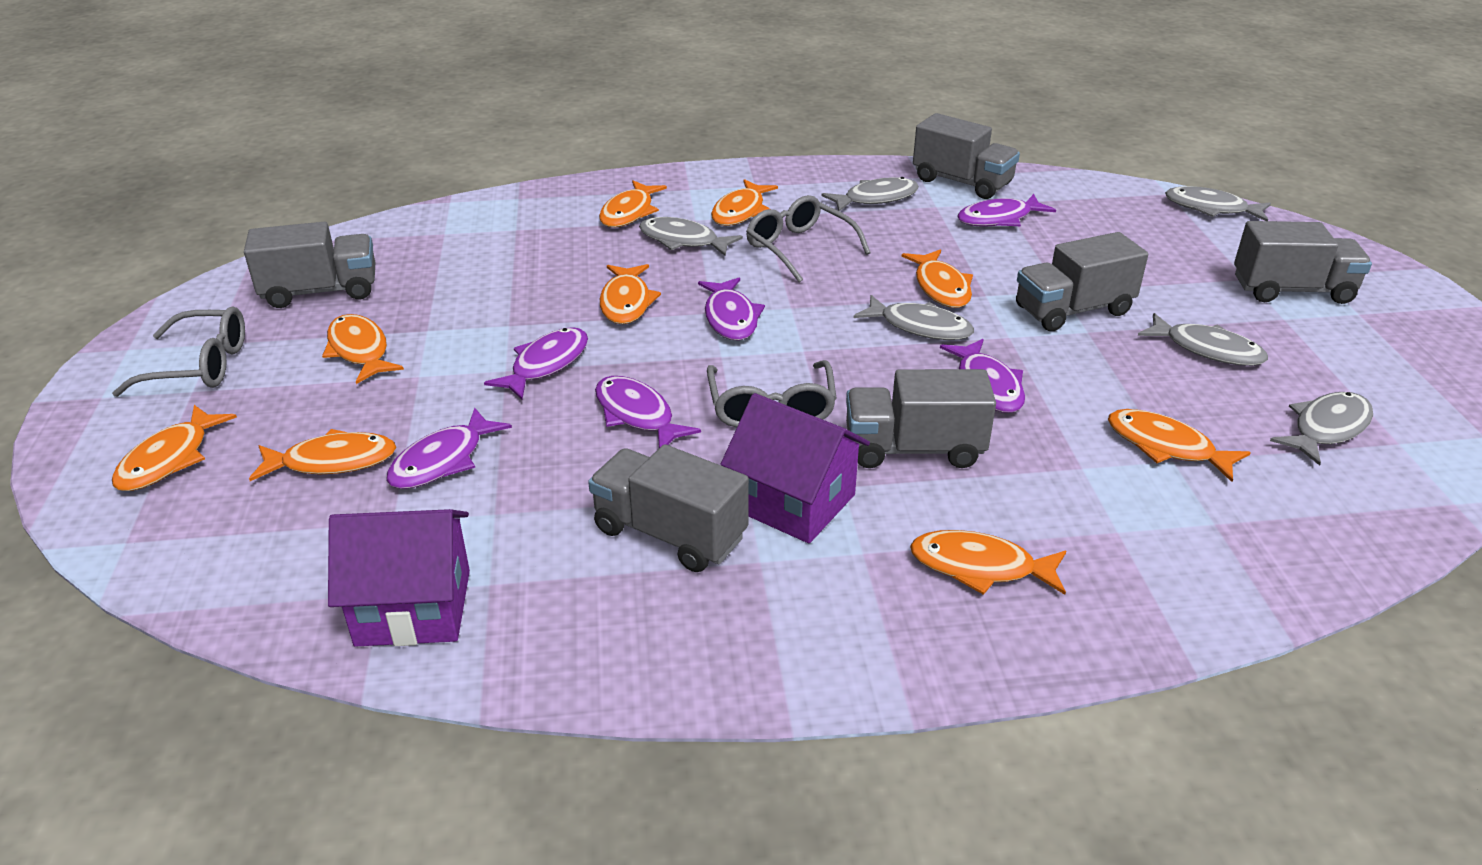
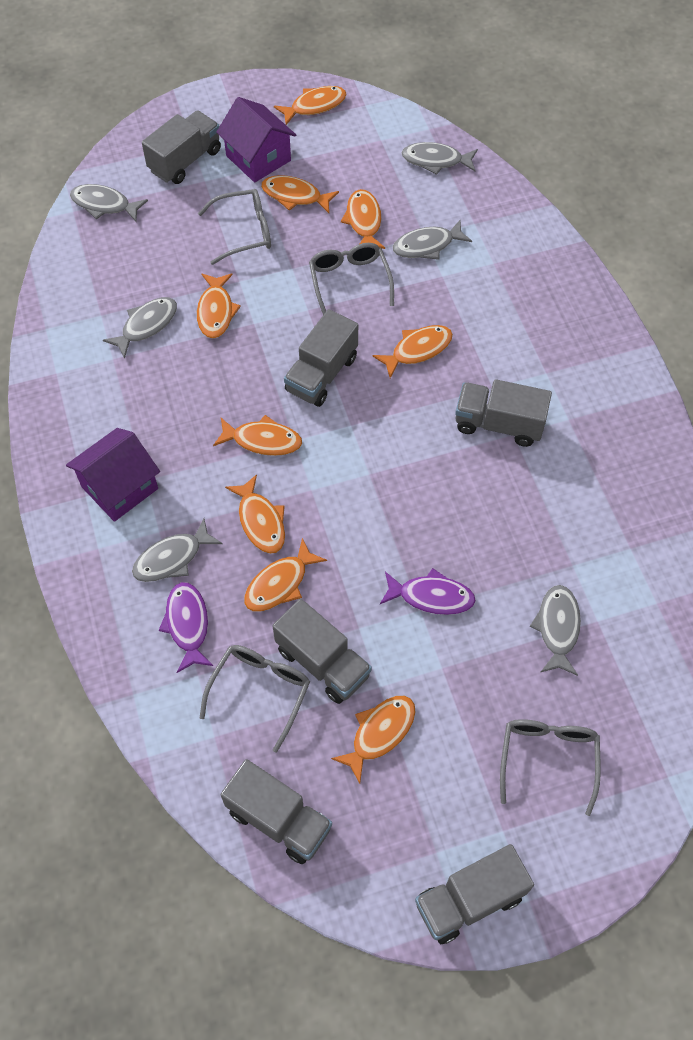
grey glasses: 3 -> 4
purple fish: 6 -> 2

